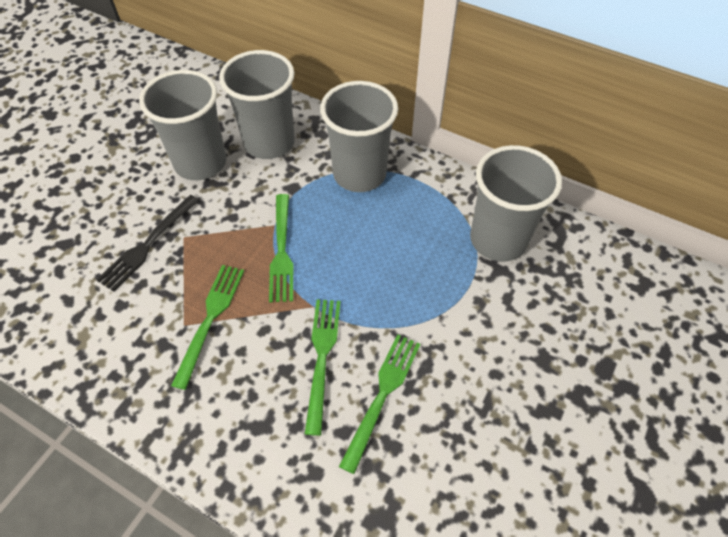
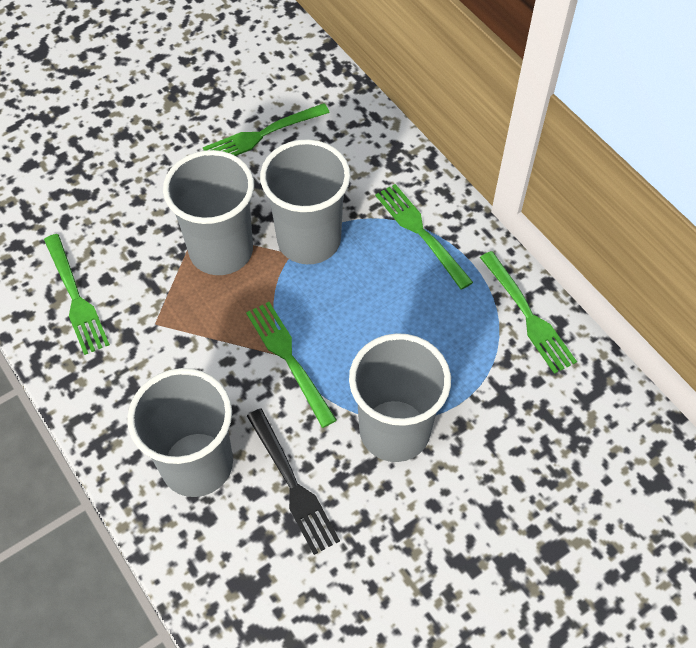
green fork: 4 -> 5

